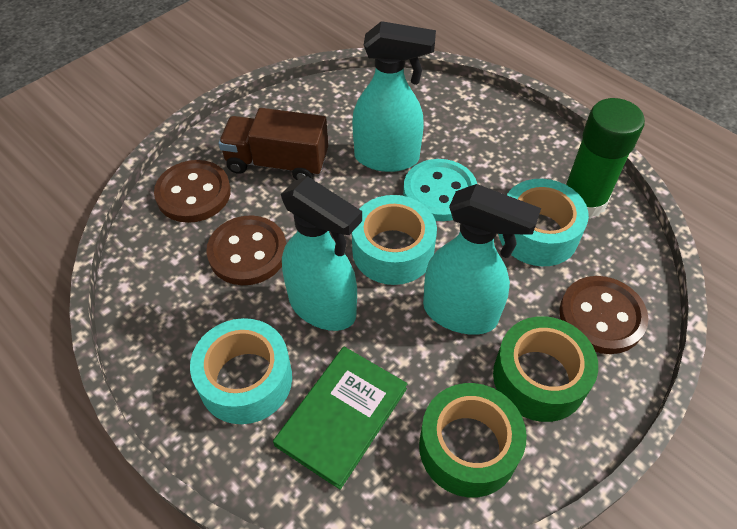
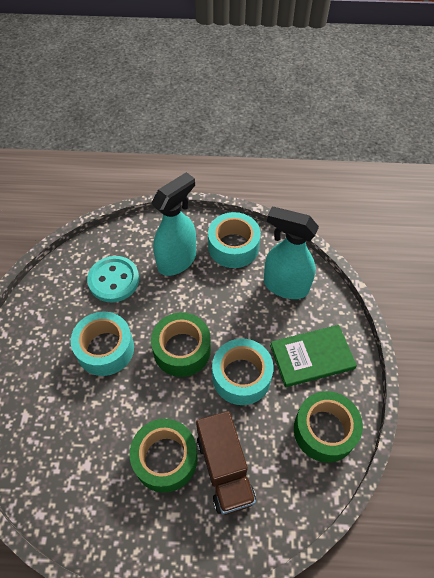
brown button: 3 -> 0
green glue stick: 1 -> 0
green tape: 2 -> 3
turquoise spray bottle: 3 -> 2

